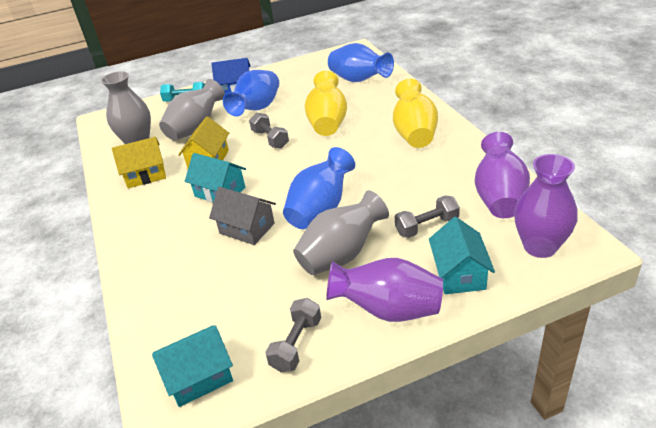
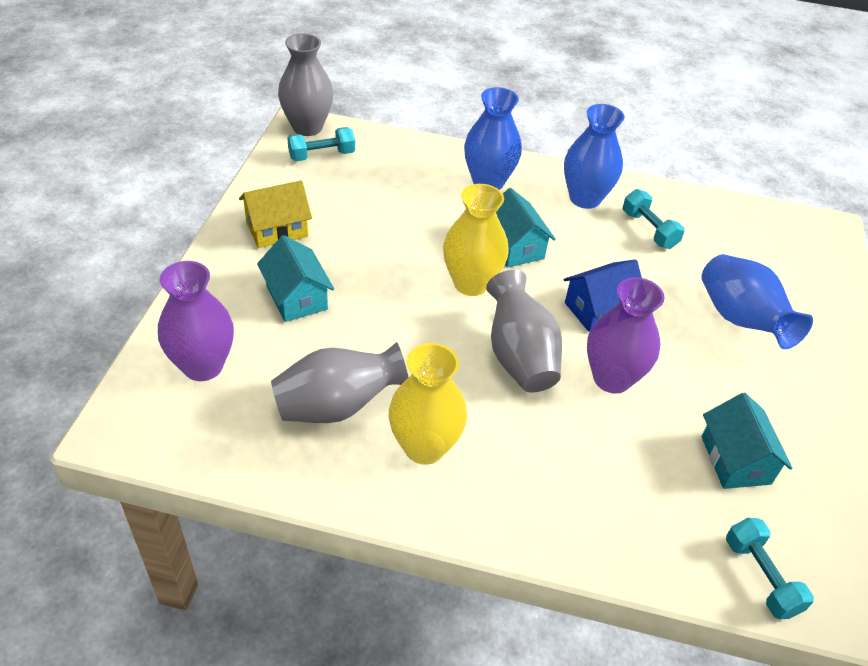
grey dumbbell: 3 -> 0
grey house: 1 -> 0
purple vase: 3 -> 2
turquoise dumbbell: 1 -> 3
yellow house: 2 -> 1

